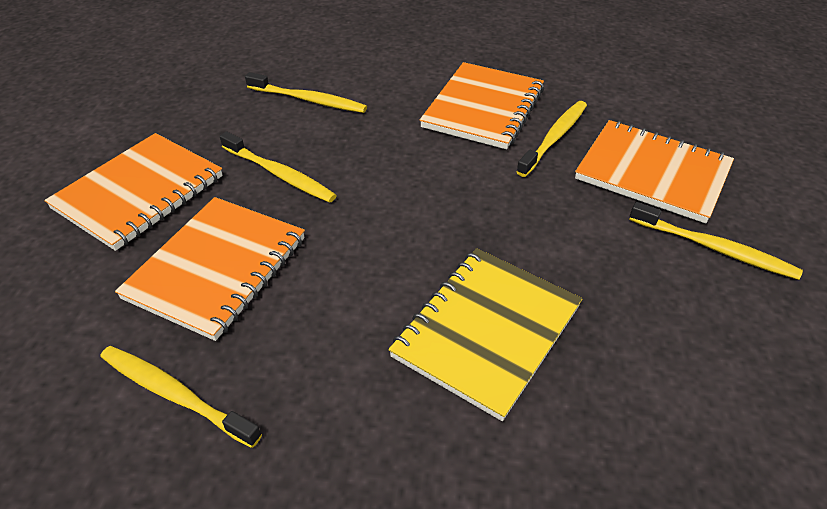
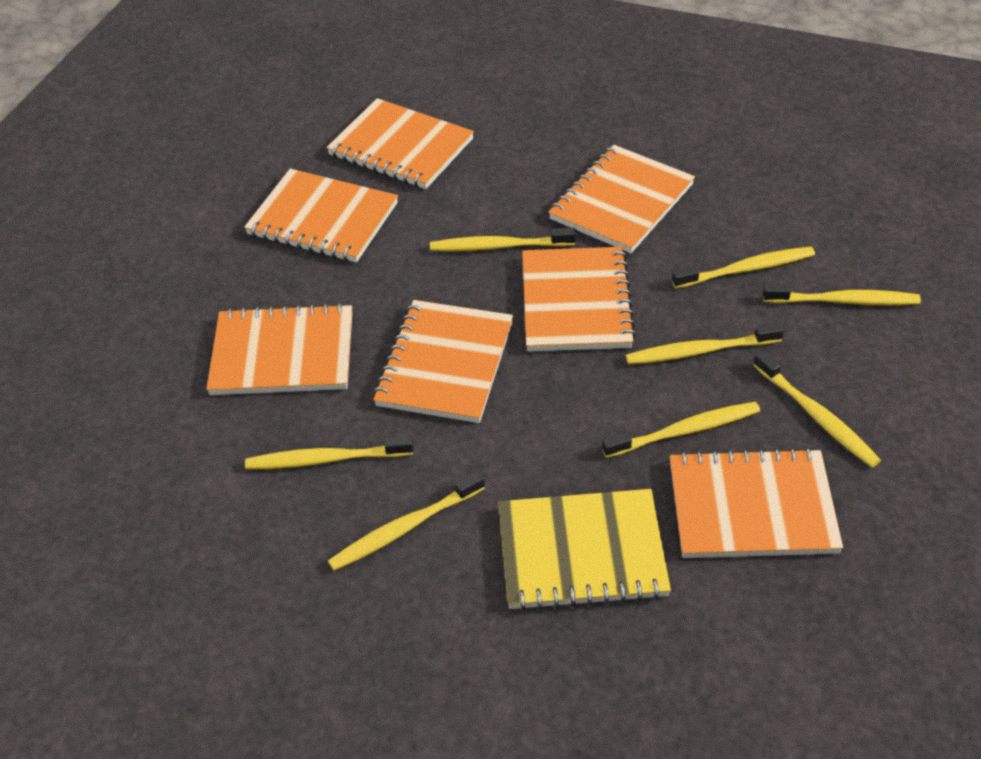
orange notebook: 4 -> 7
yellow toothbrush: 5 -> 8

